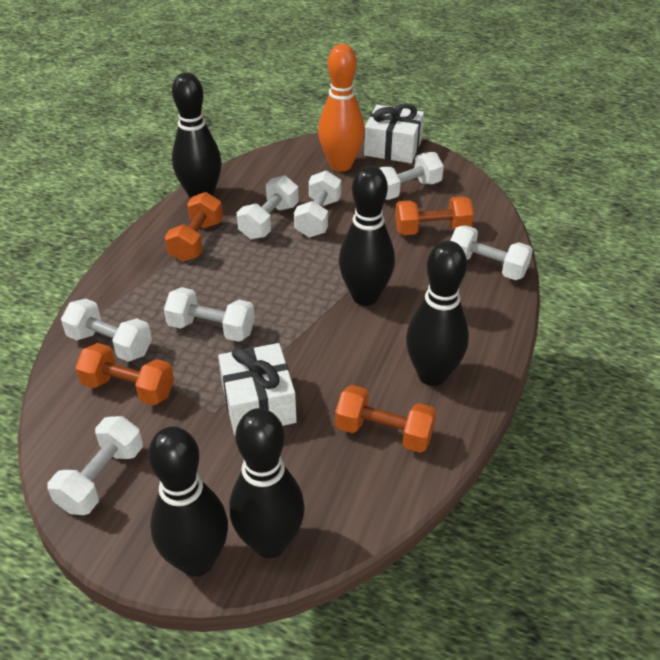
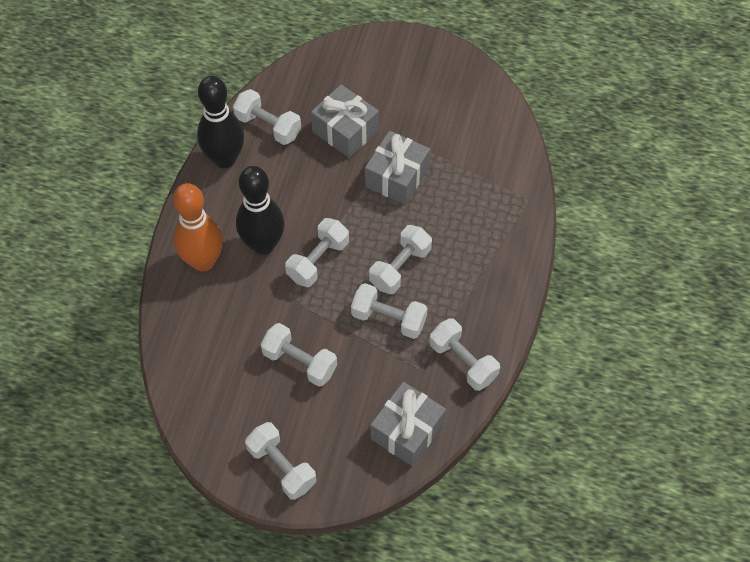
black bowling pin: 5 -> 2
grey gift: 0 -> 3
orange dumbbell: 4 -> 0
white gift: 2 -> 0

